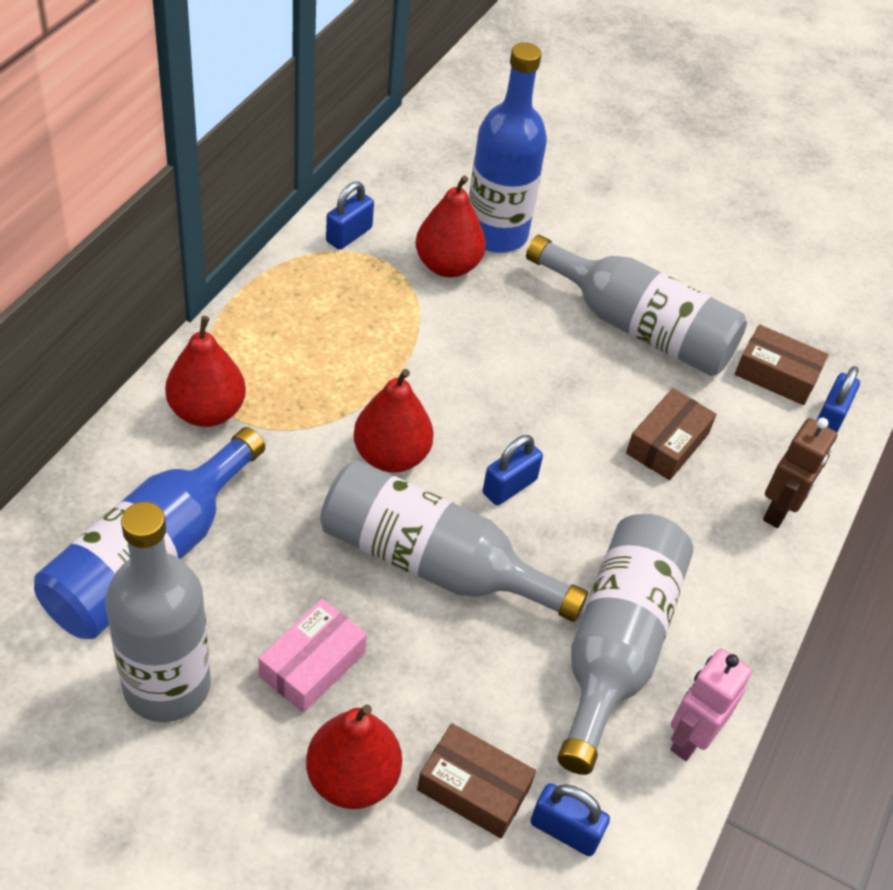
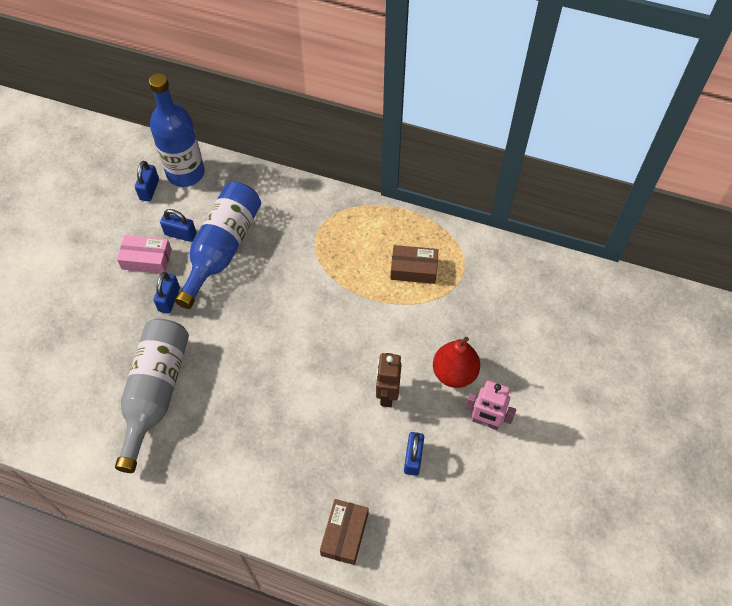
brown box: 3 -> 2
grey bottle: 4 -> 1
red pear: 4 -> 1

